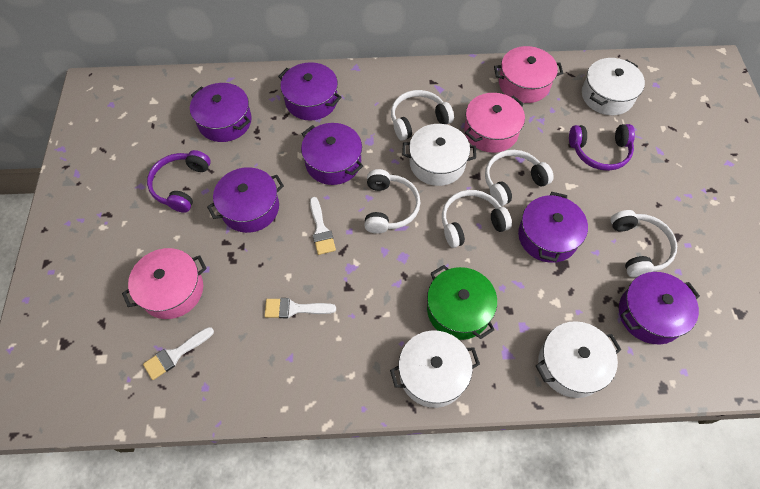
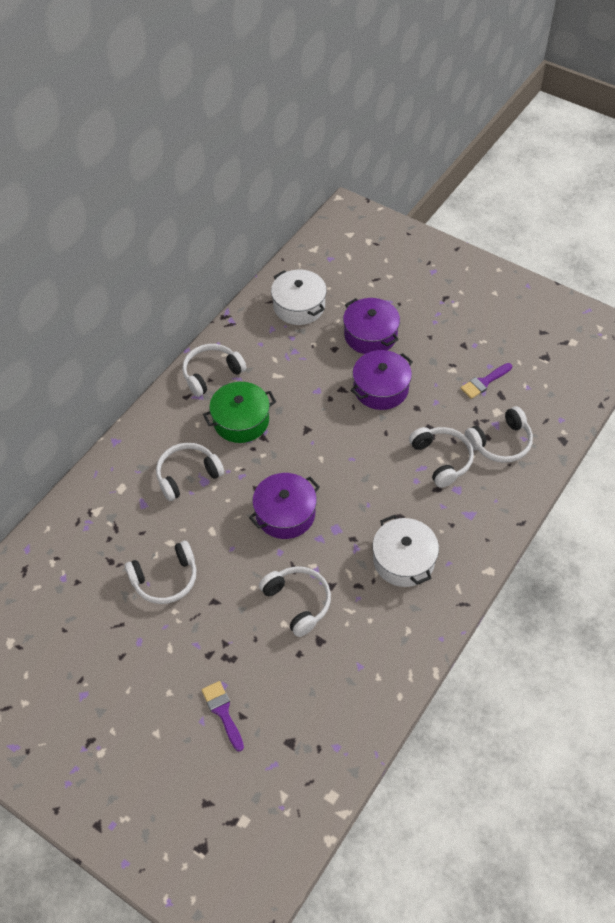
pink pot: 3 -> 0
purple brush: 0 -> 2
purple headphones: 2 -> 0
purple pot: 6 -> 3
white brush: 3 -> 0
white headphones: 5 -> 6
white pot: 4 -> 2

